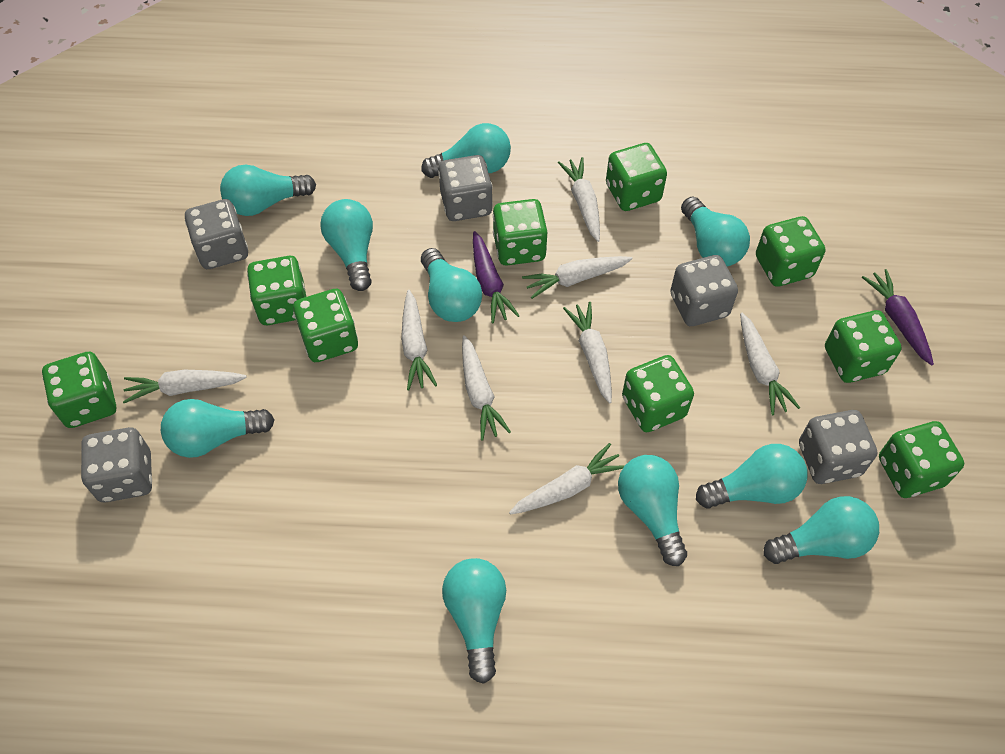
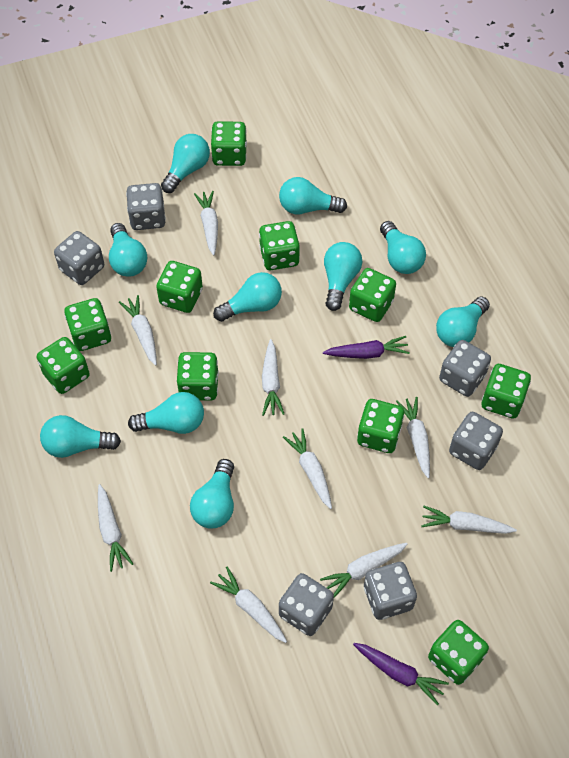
green dice: 9 -> 10
grey dice: 5 -> 6
white carrot: 8 -> 9

